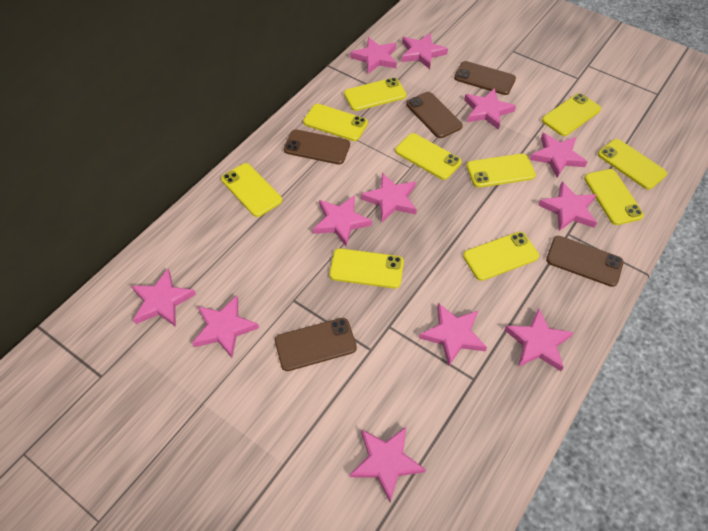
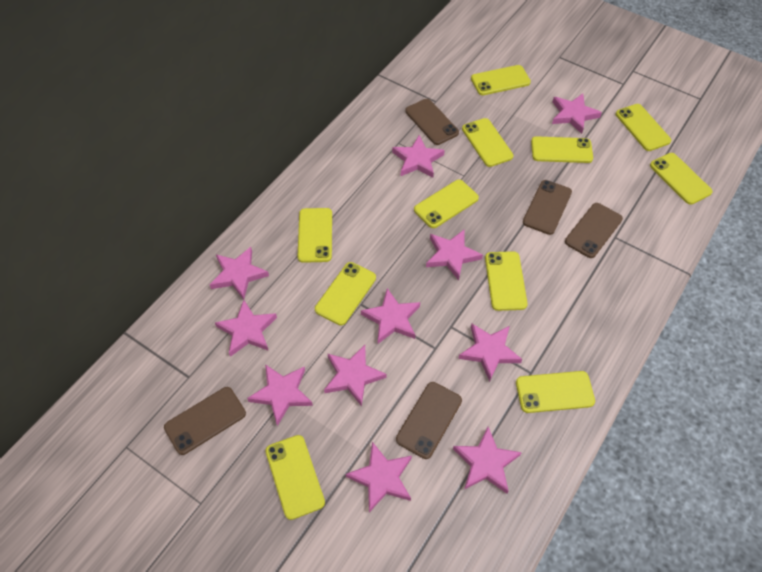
pink star: 12 -> 11
yellow phone: 10 -> 11

